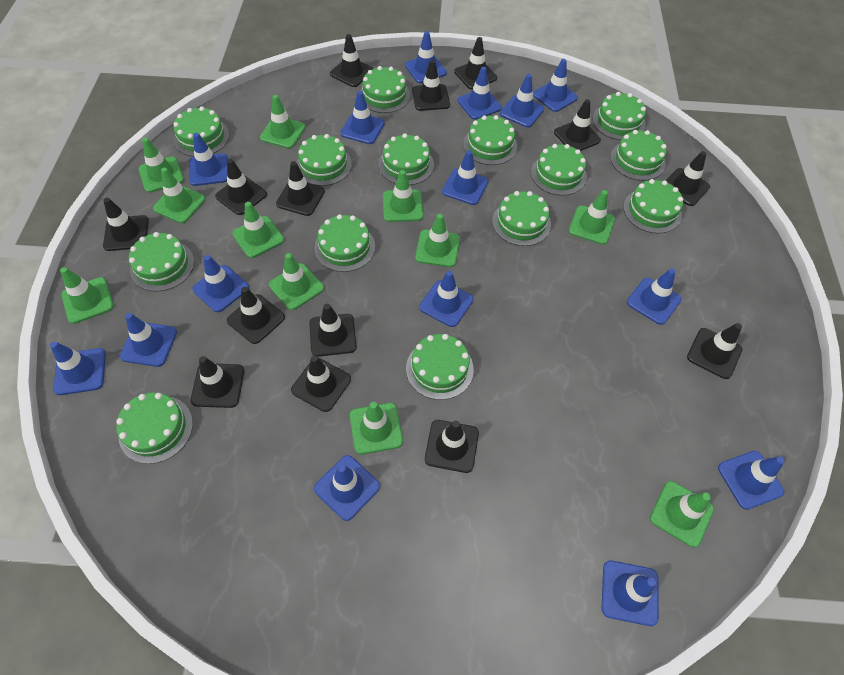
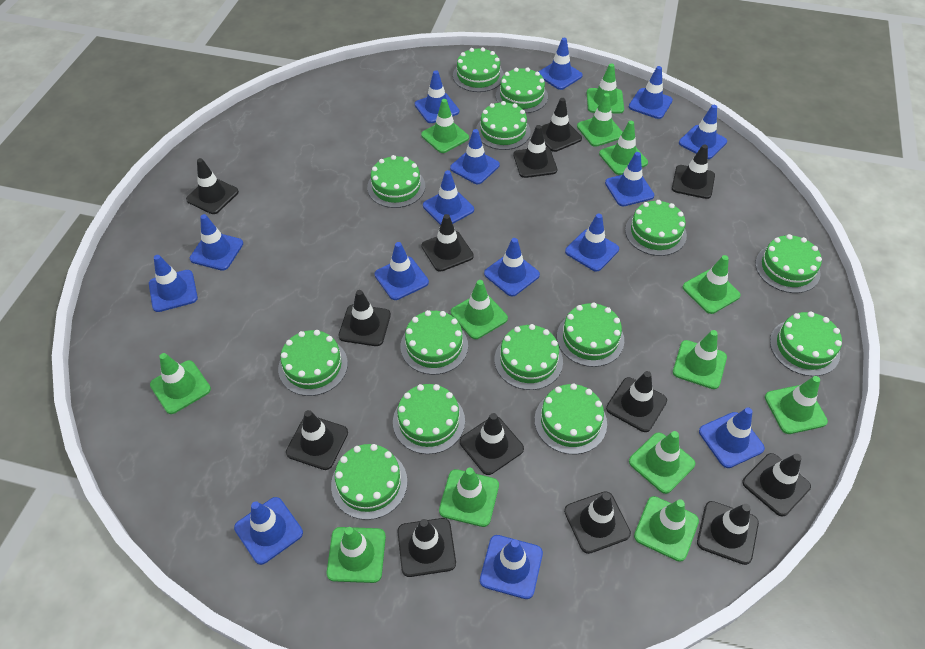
black traffic cone: 14 -> 13
green traffic cone: 11 -> 13

